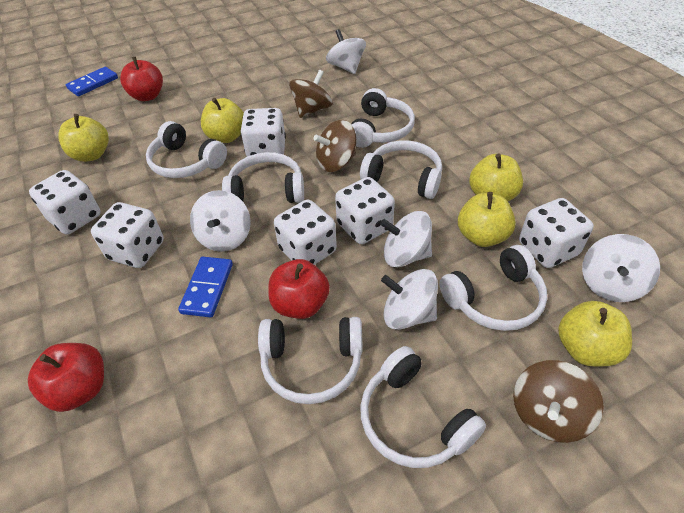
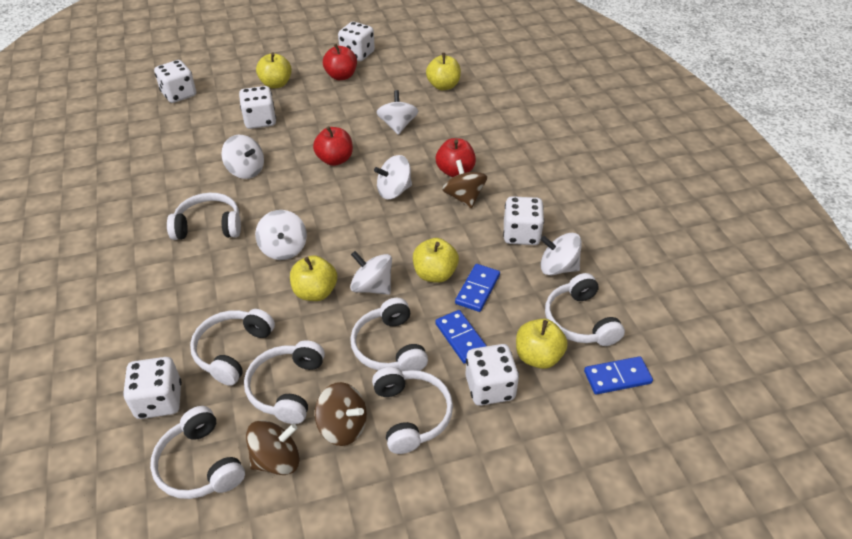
blue domino: 2 -> 3
white spinning top: 5 -> 6

